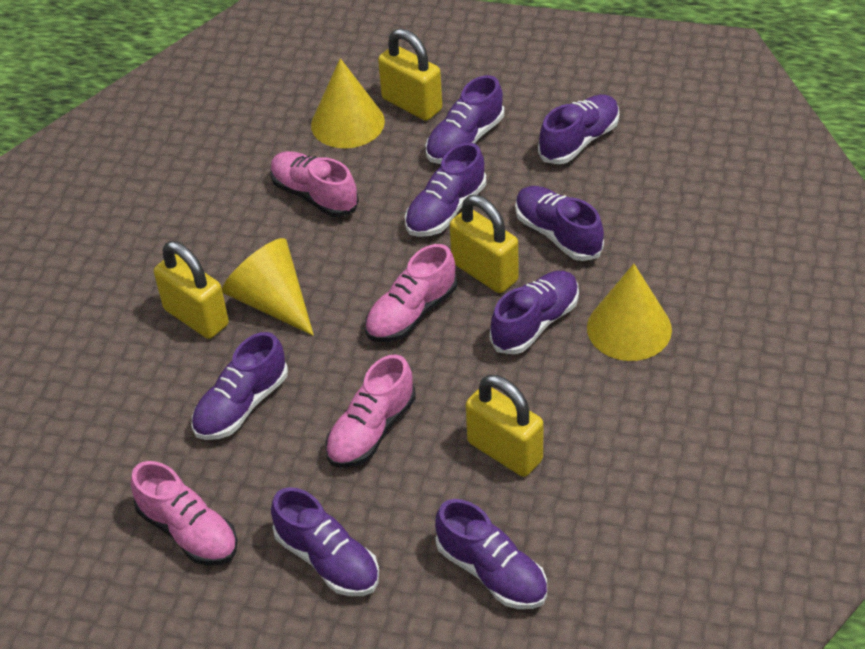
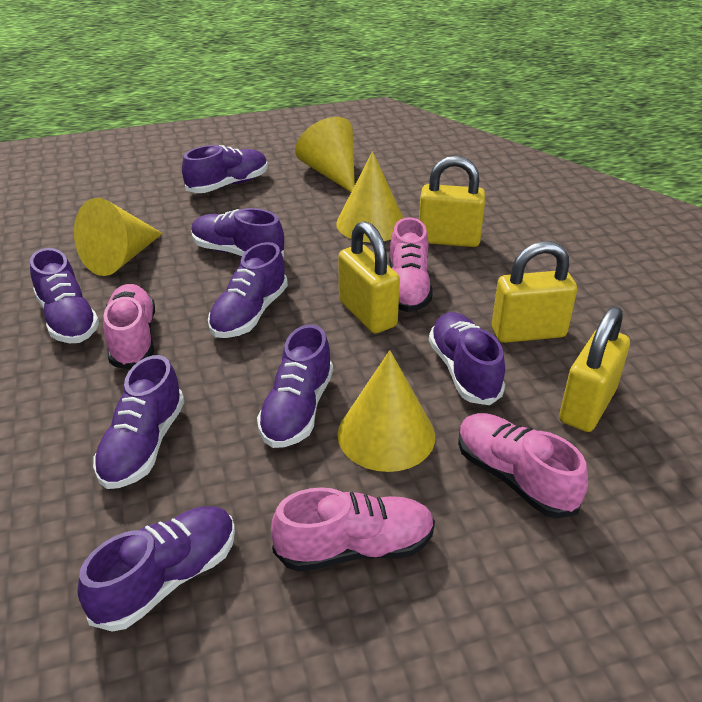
yellow cone: 3 -> 4

